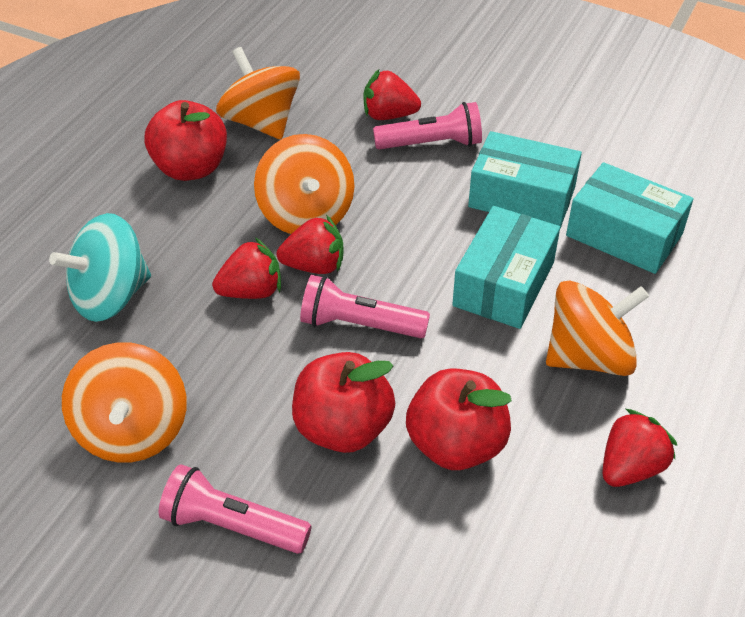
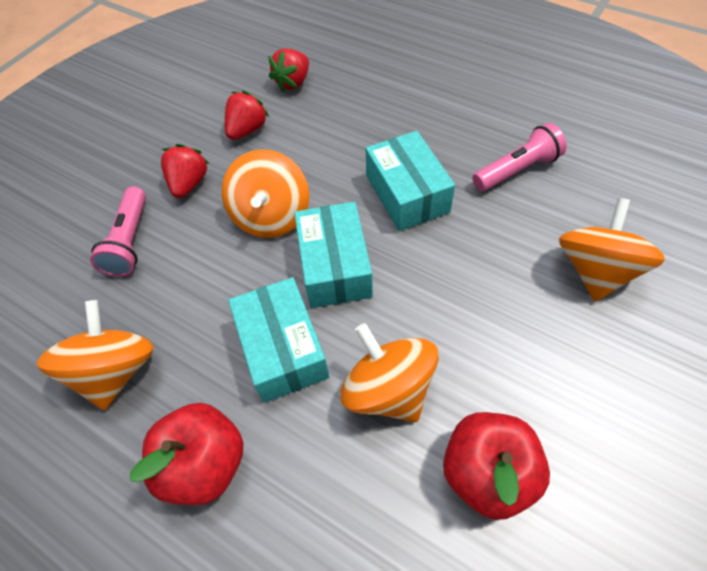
pink flashlight: 3 -> 2
red apple: 3 -> 2
red strawberry: 4 -> 3
turquoise spinning top: 1 -> 0

